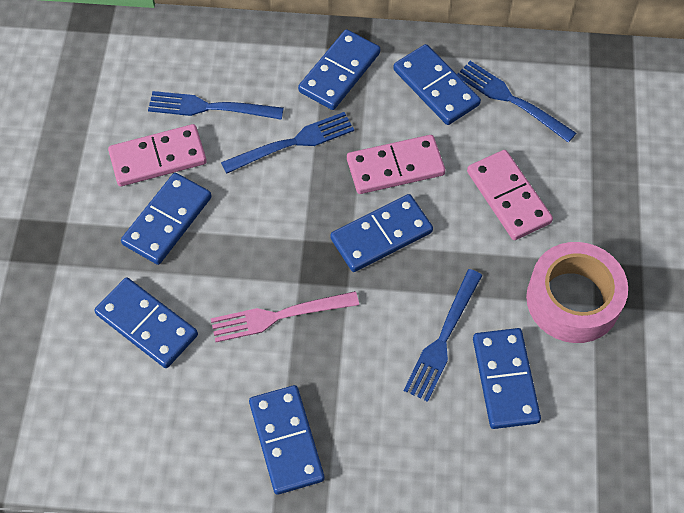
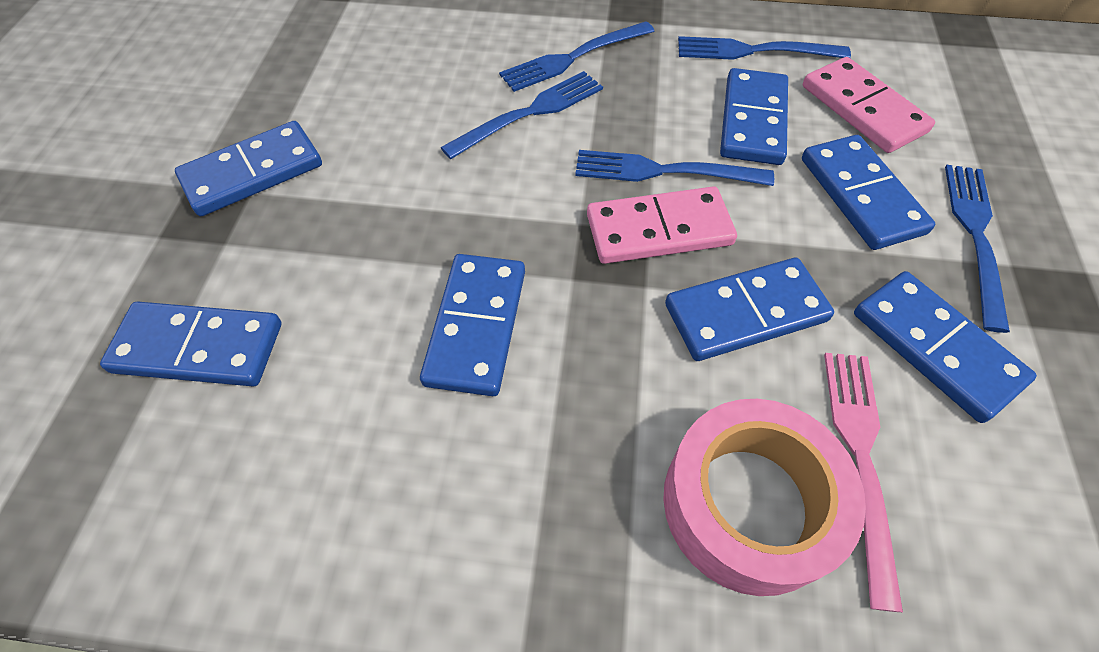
blue fork: 4 -> 5
pink domino: 3 -> 2

